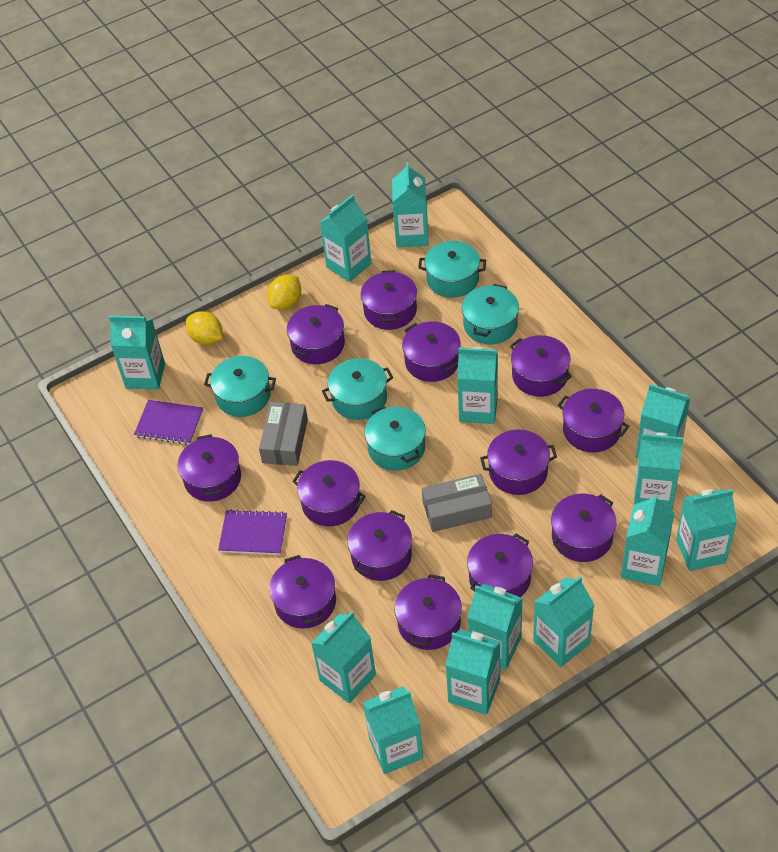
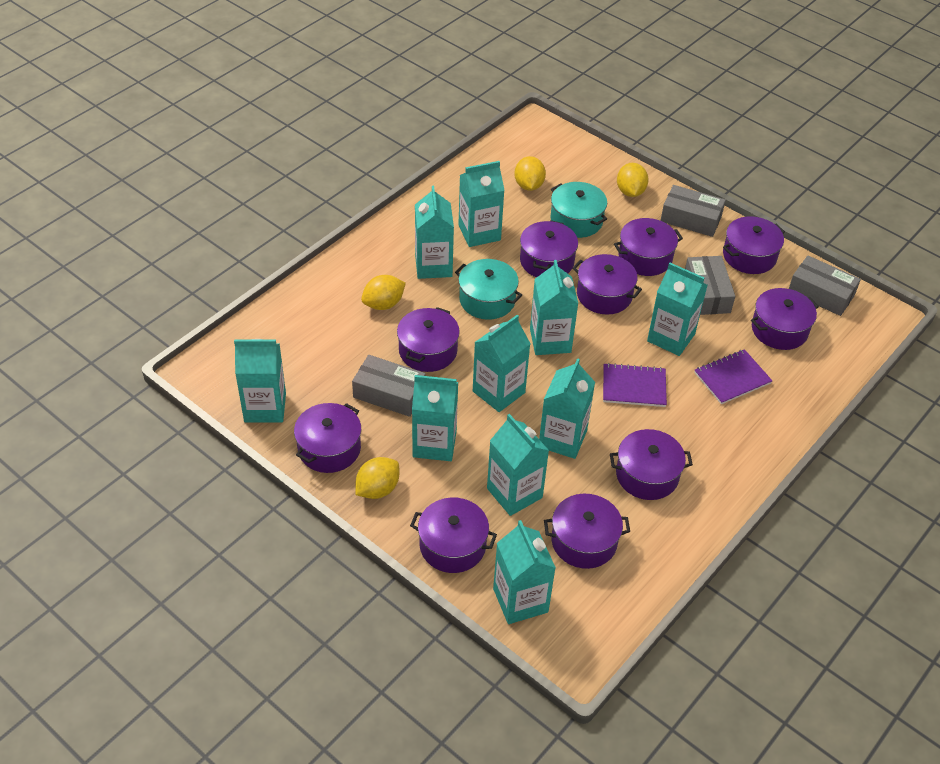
grey box: 2 -> 4
purple pot: 13 -> 10
turquoise carton: 13 -> 10
turquoise pot: 5 -> 2
yellow lemon: 2 -> 4

